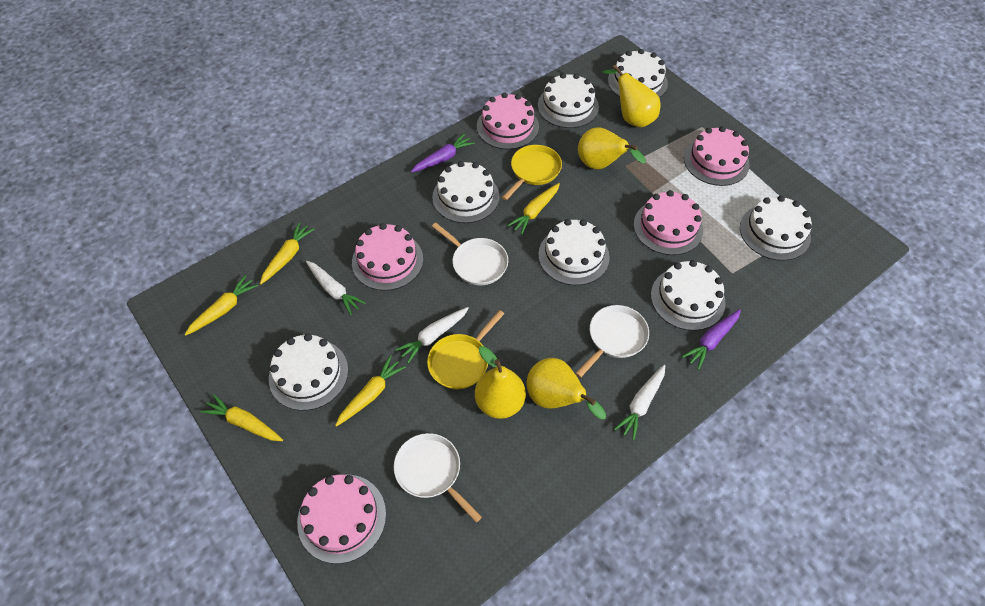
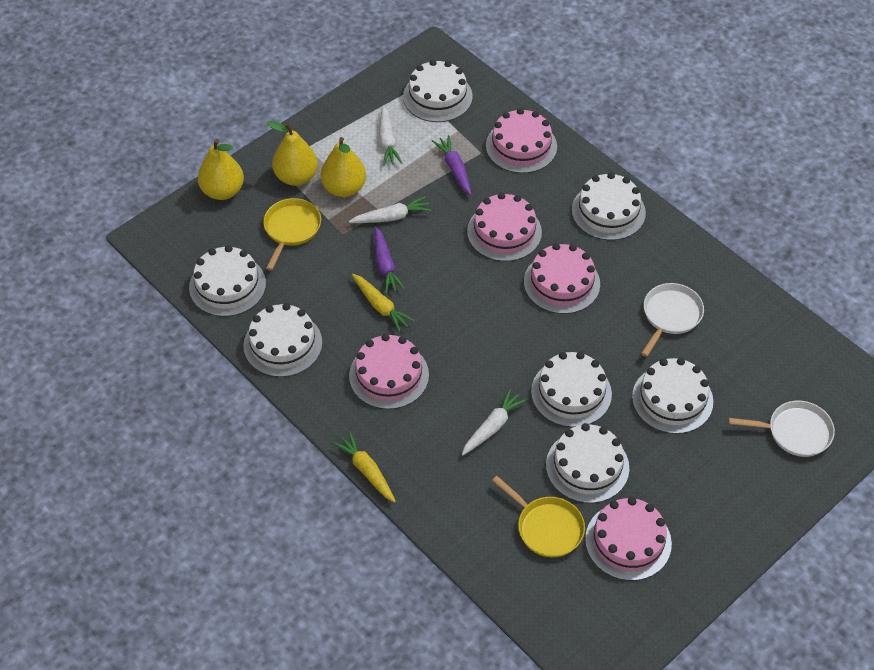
white pan: 3 -> 2
yellow carrot: 5 -> 2
yellow pear: 4 -> 3

